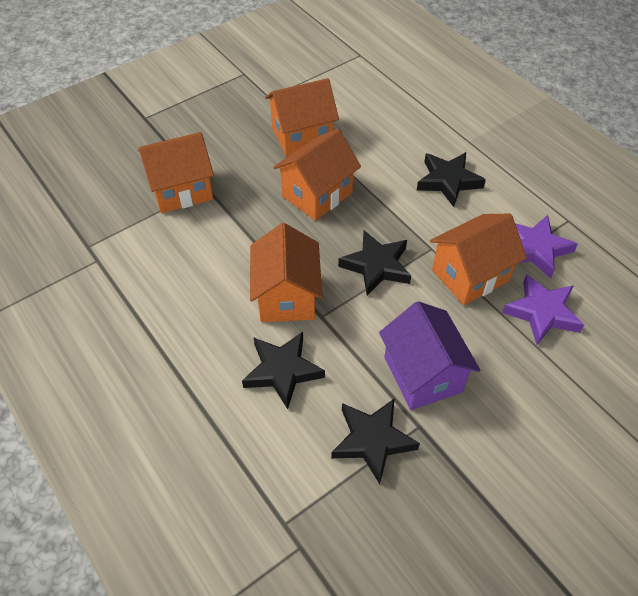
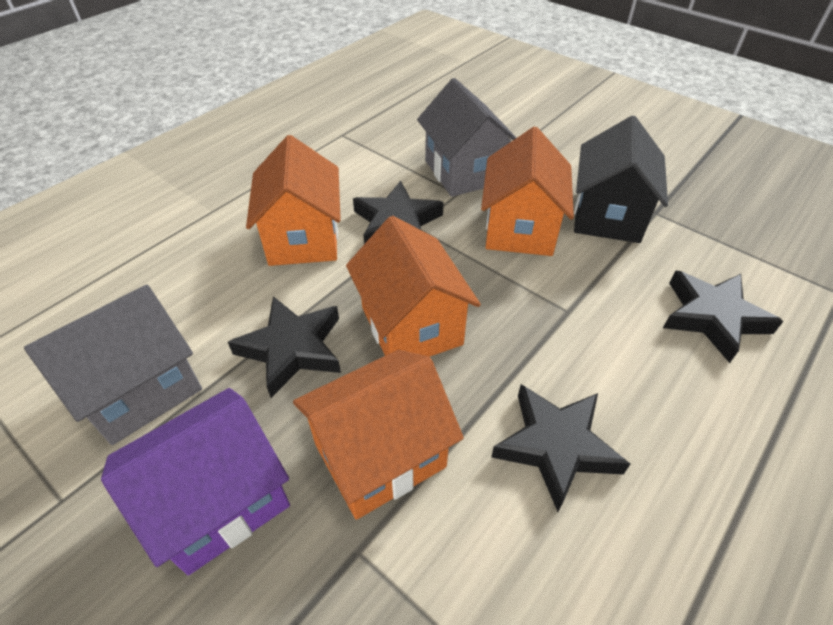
black house: 0 -> 1
grey house: 0 -> 2
orange house: 5 -> 4
purple star: 2 -> 0

